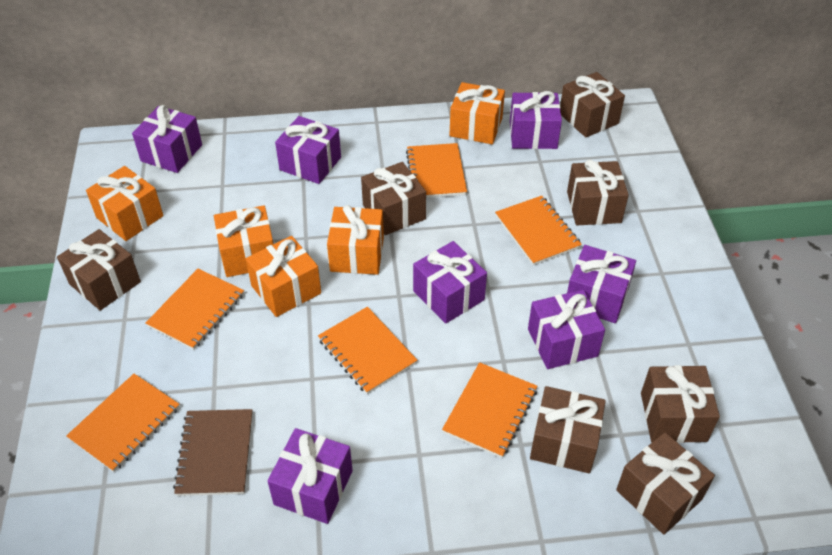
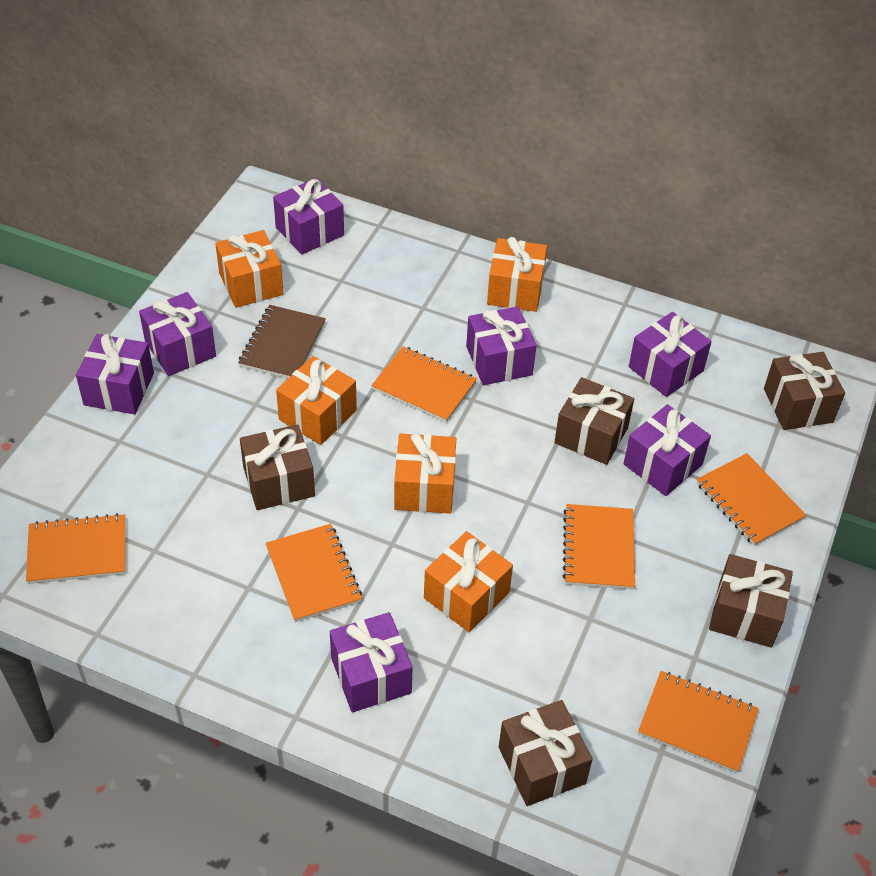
brown gift: 7 -> 5

